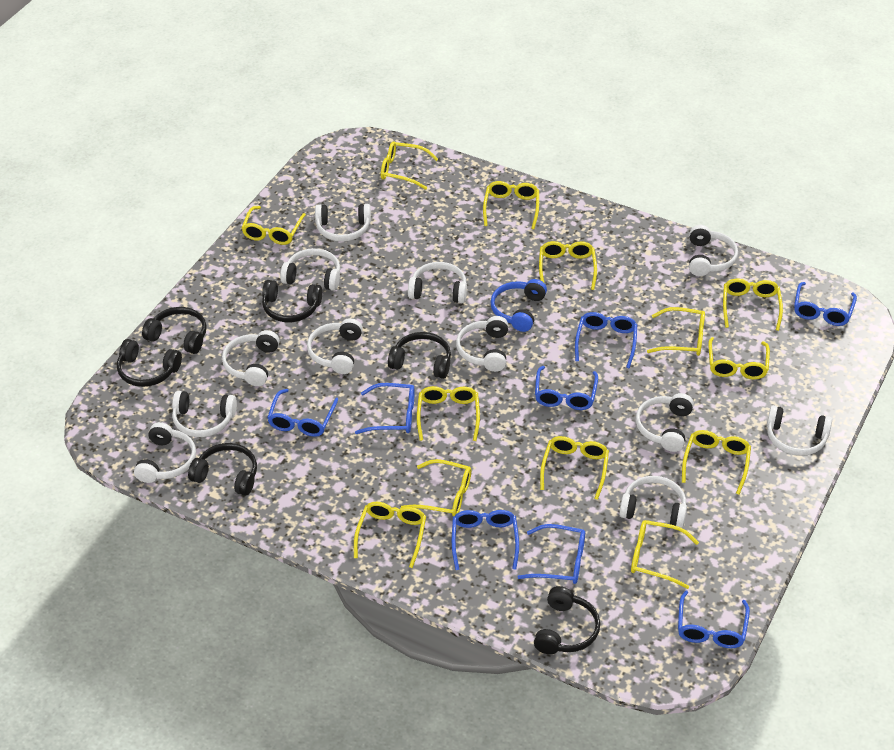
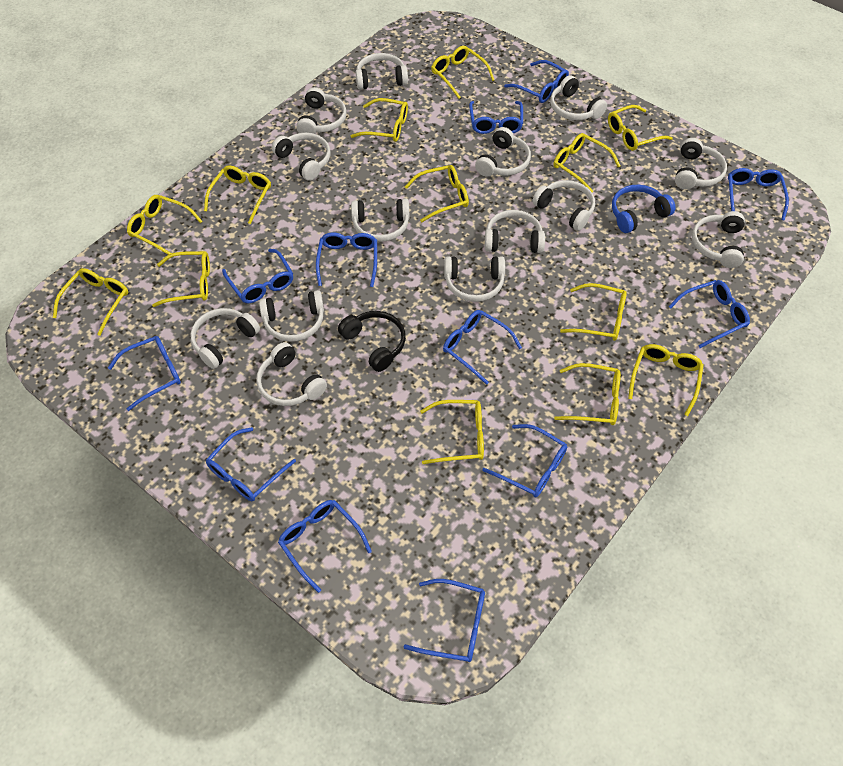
black headphones: 6 -> 1
blue glasses: 8 -> 12
white headphones: 12 -> 14

